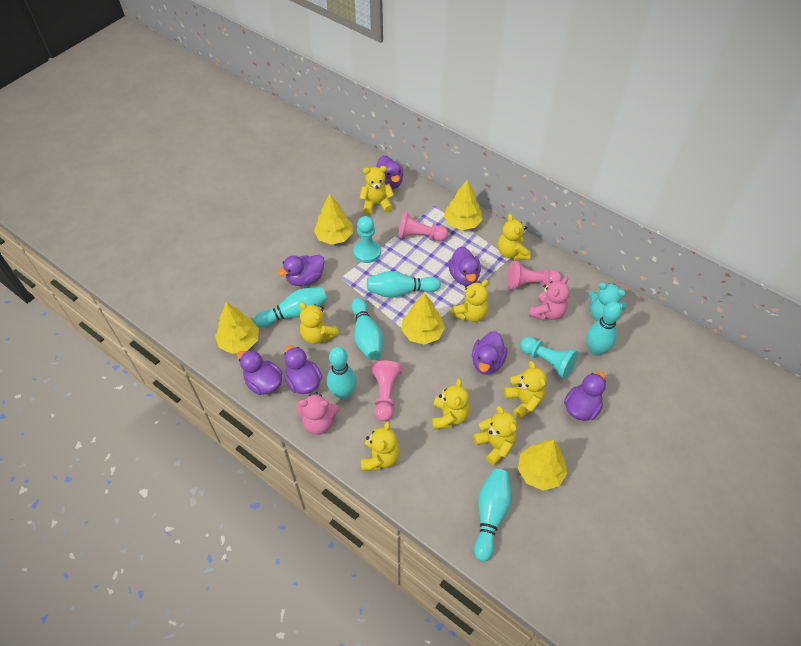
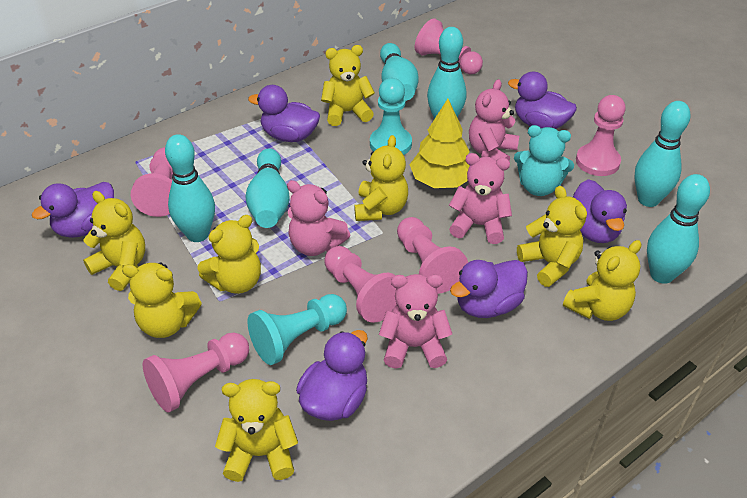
pink pawn: 3 -> 6
pink teddy bear: 2 -> 4
purple duck: 7 -> 6
yellow tree: 5 -> 1

